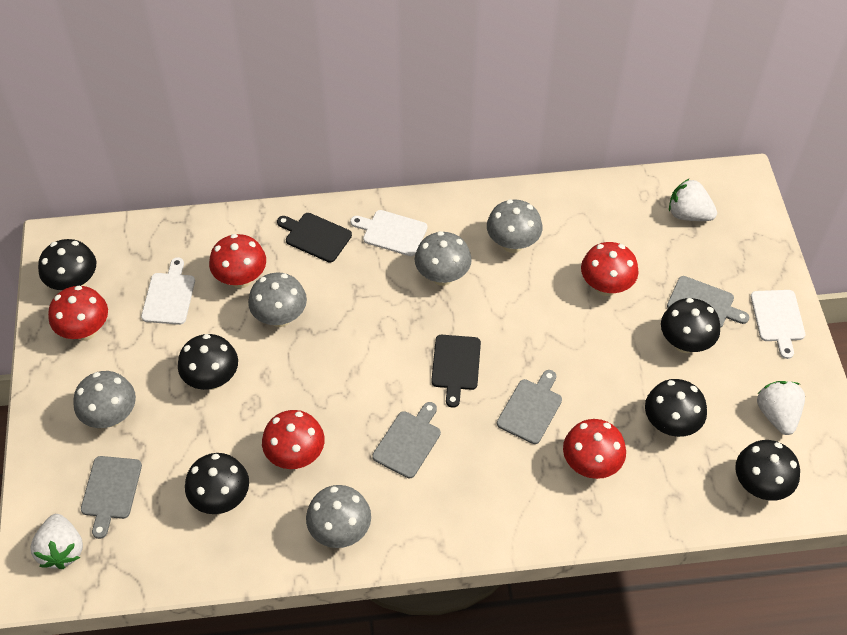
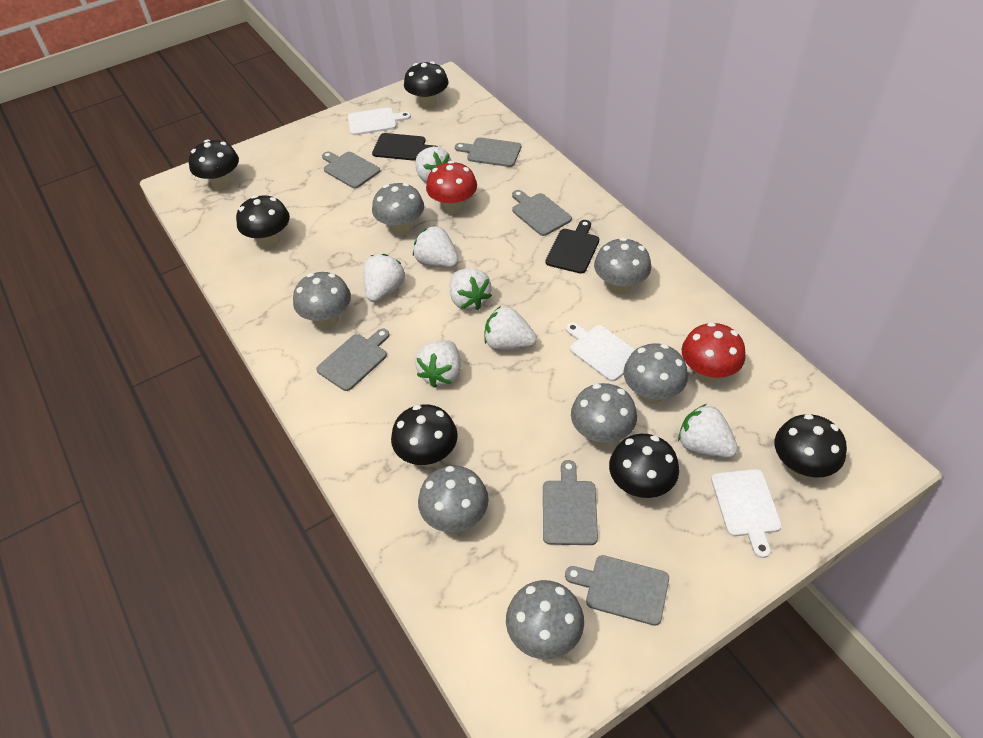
grey cutting board: 4 -> 6
grey mushroom: 5 -> 7
red mushroom: 5 -> 2
white strawberry: 3 -> 7

